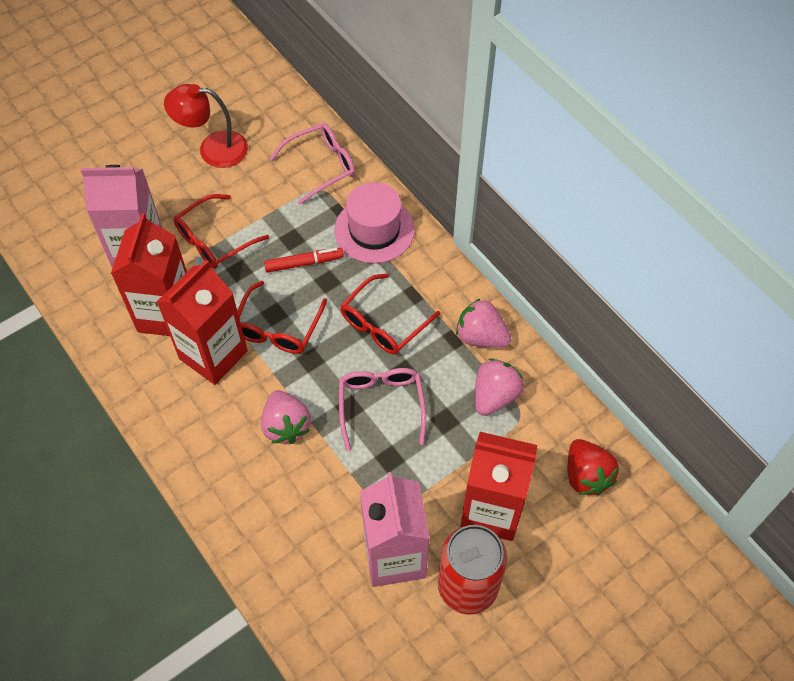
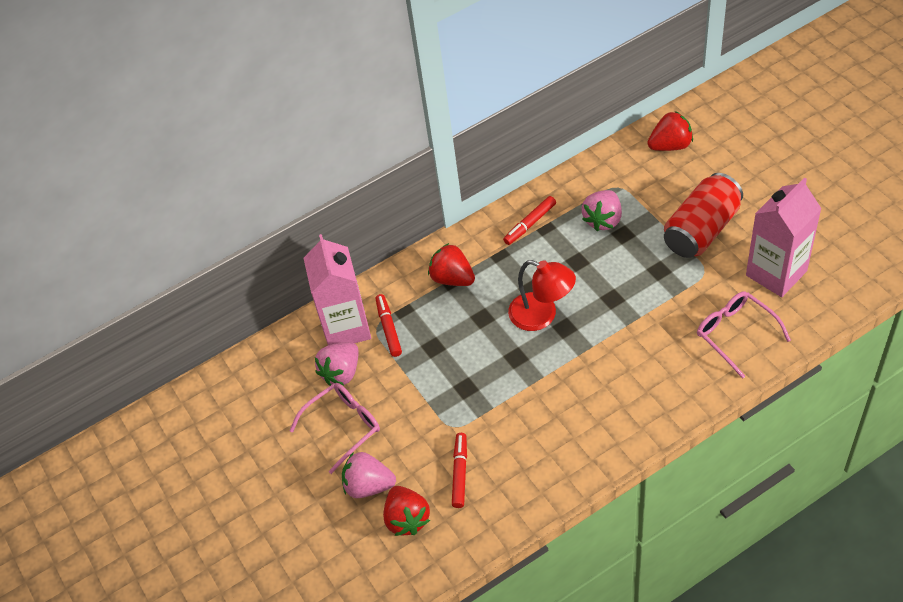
pink hat: 1 -> 0
red carton: 3 -> 0
red glasses: 3 -> 0
red marker: 1 -> 3
red strawberry: 1 -> 3

